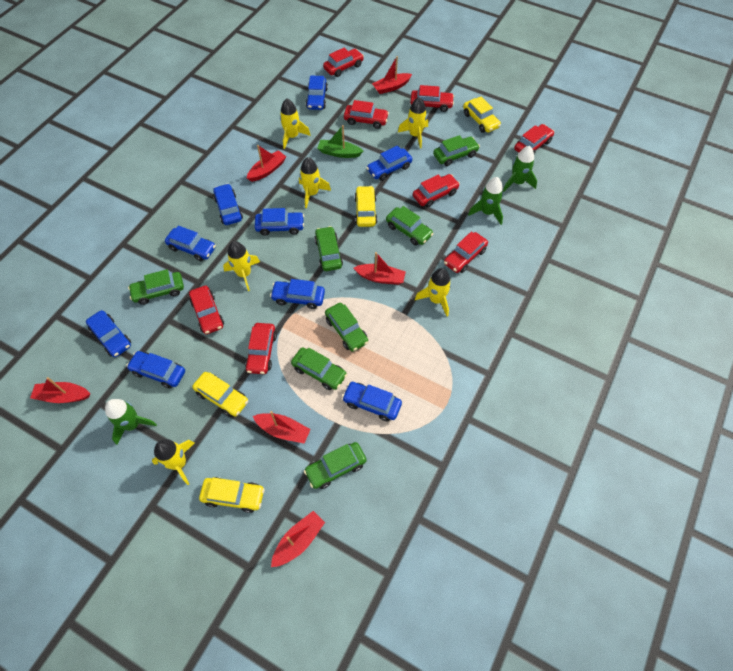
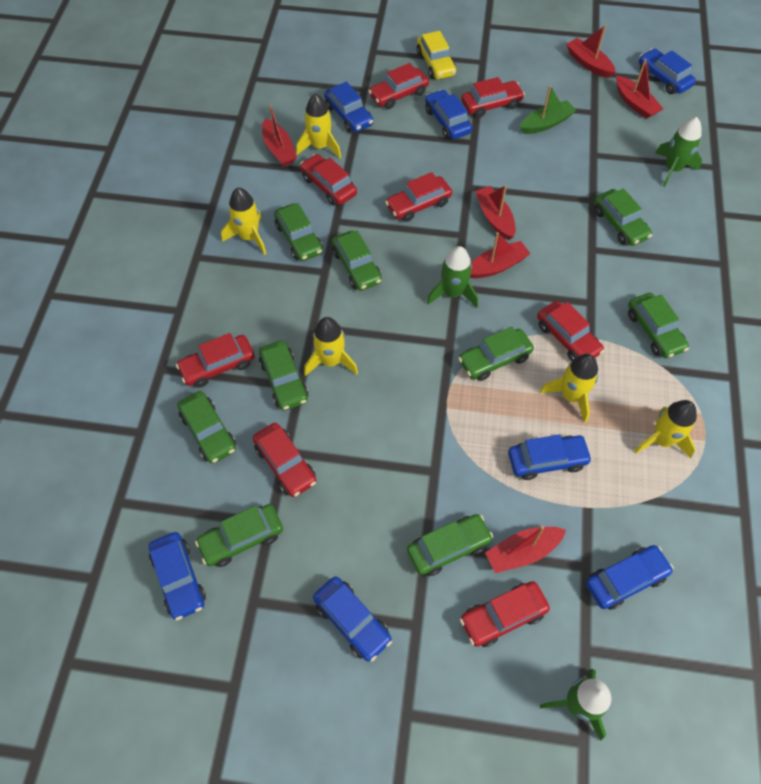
blue car: 9 -> 7
green car: 7 -> 9
yellow car: 4 -> 1
yellow rocket: 6 -> 5

